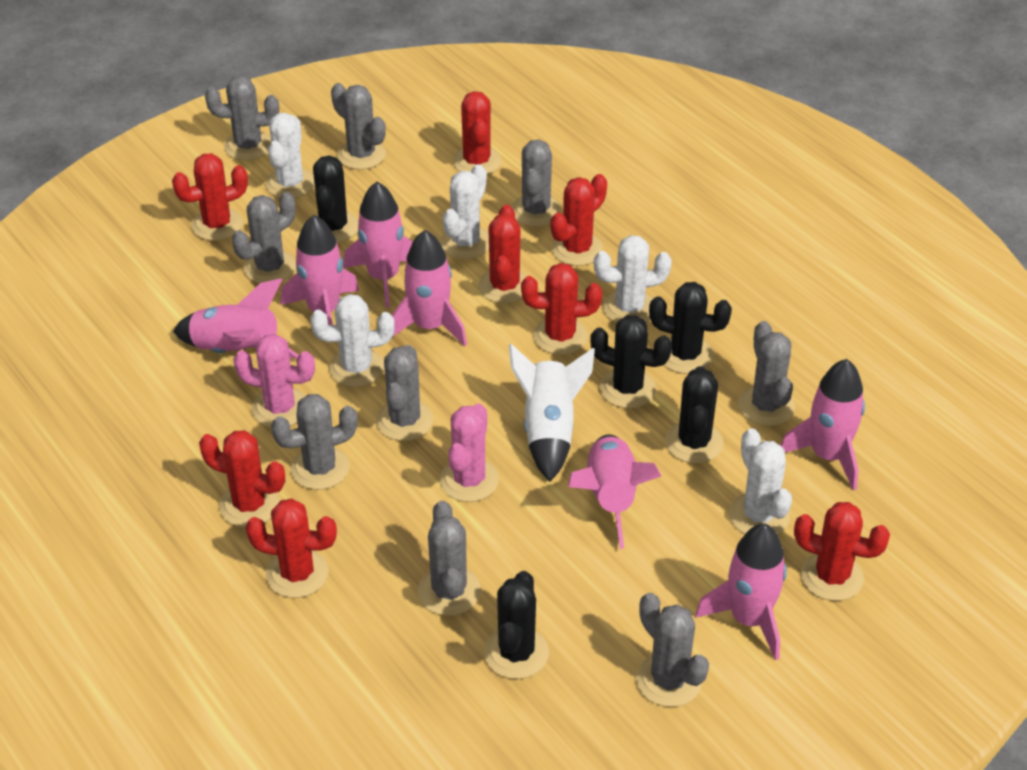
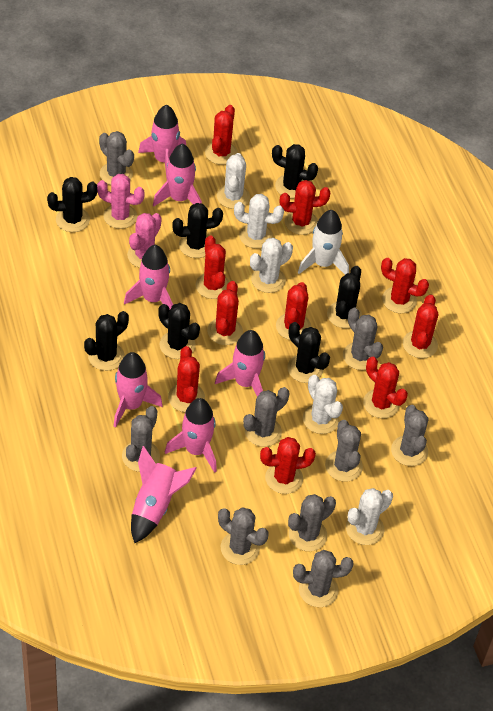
black cactus: 5 -> 7
red cactus: 8 -> 10

